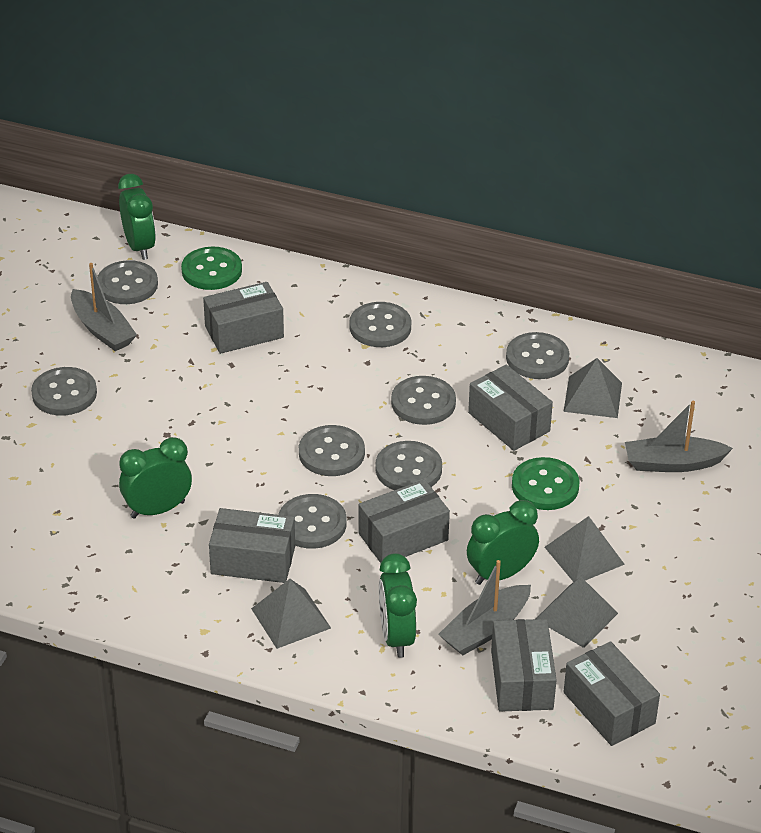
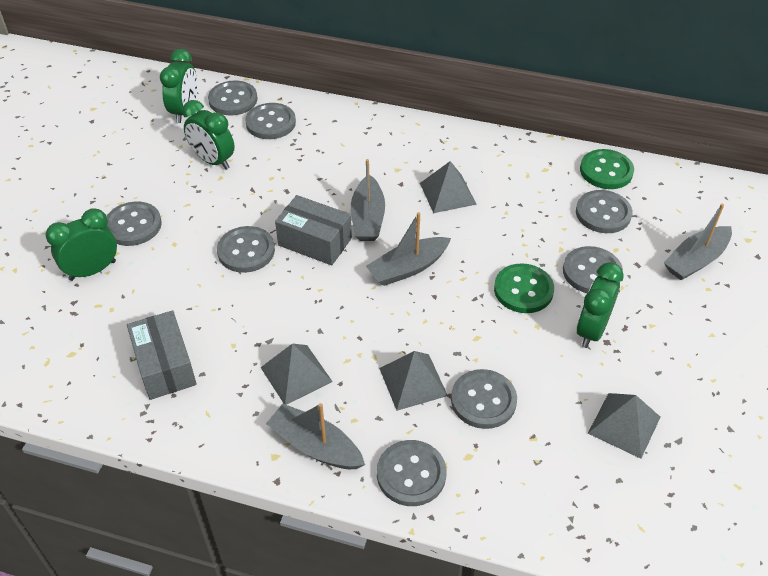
grey boat: 3 -> 4
grey box: 6 -> 2

